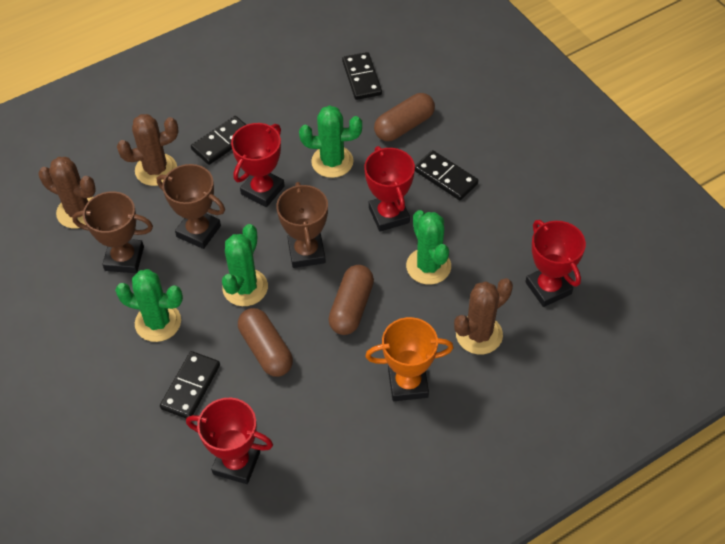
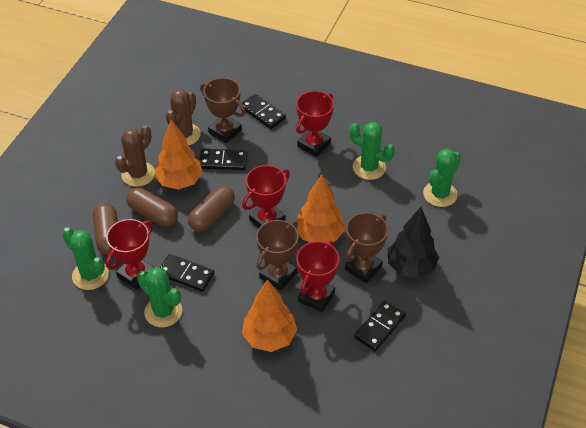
black tree: 0 -> 1
brown cactus: 3 -> 2
orange tree: 0 -> 3
orange trophy: 1 -> 0

